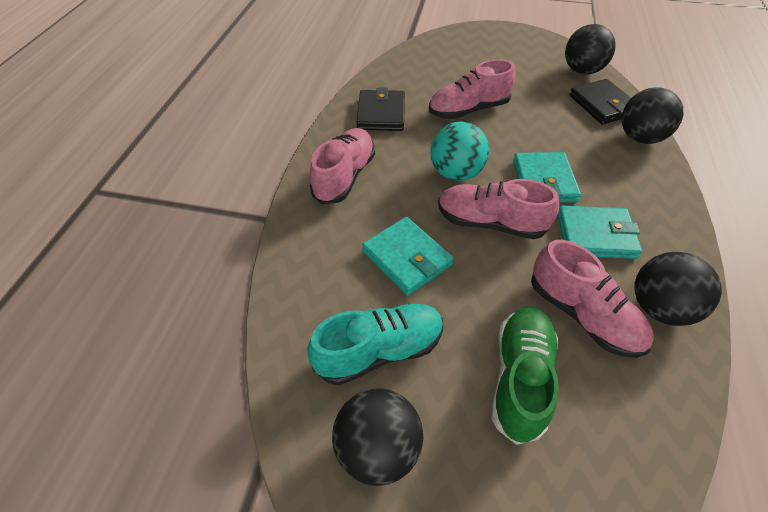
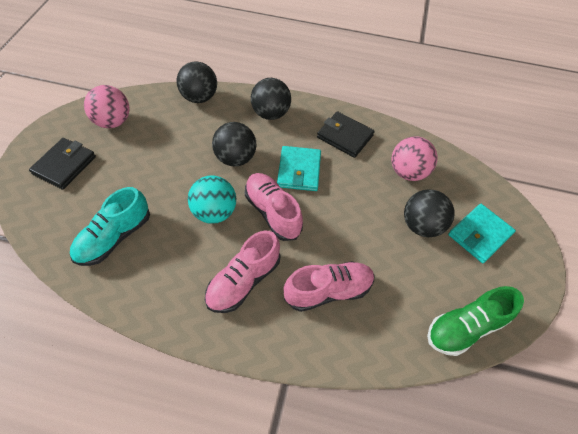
pink ball: 0 -> 2
pink shoe: 4 -> 3
turquoise wallet: 3 -> 2

